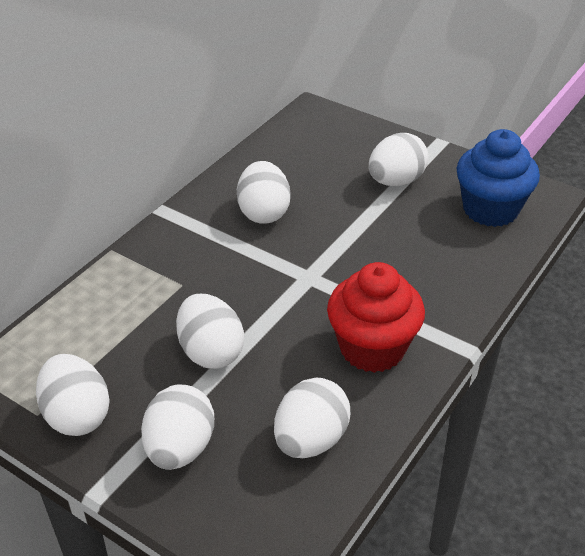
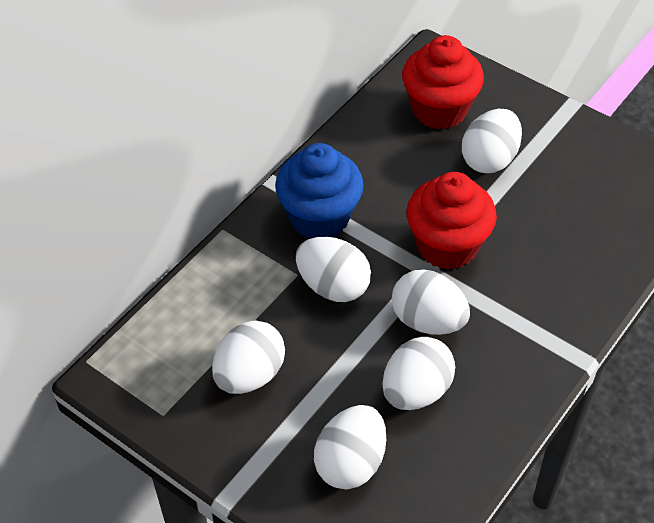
red cupcake: 1 -> 2

